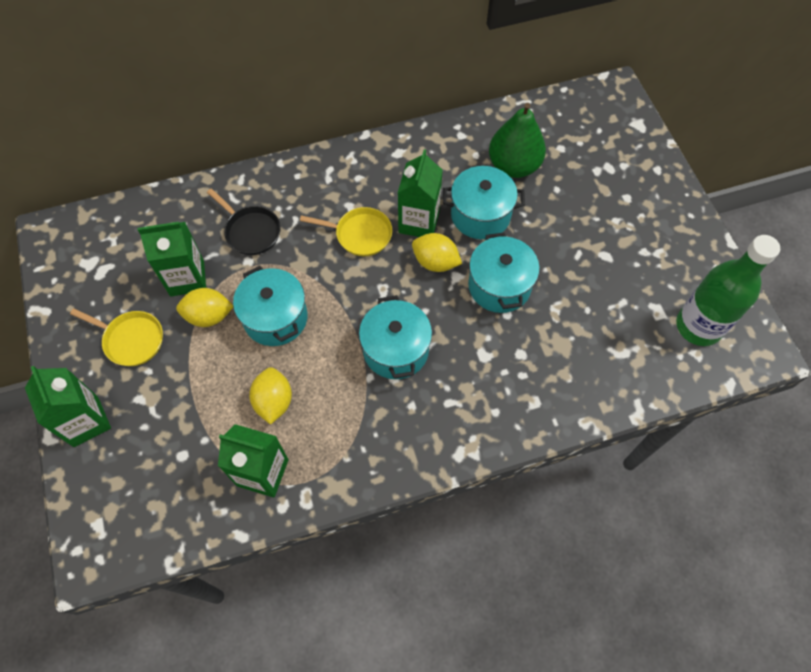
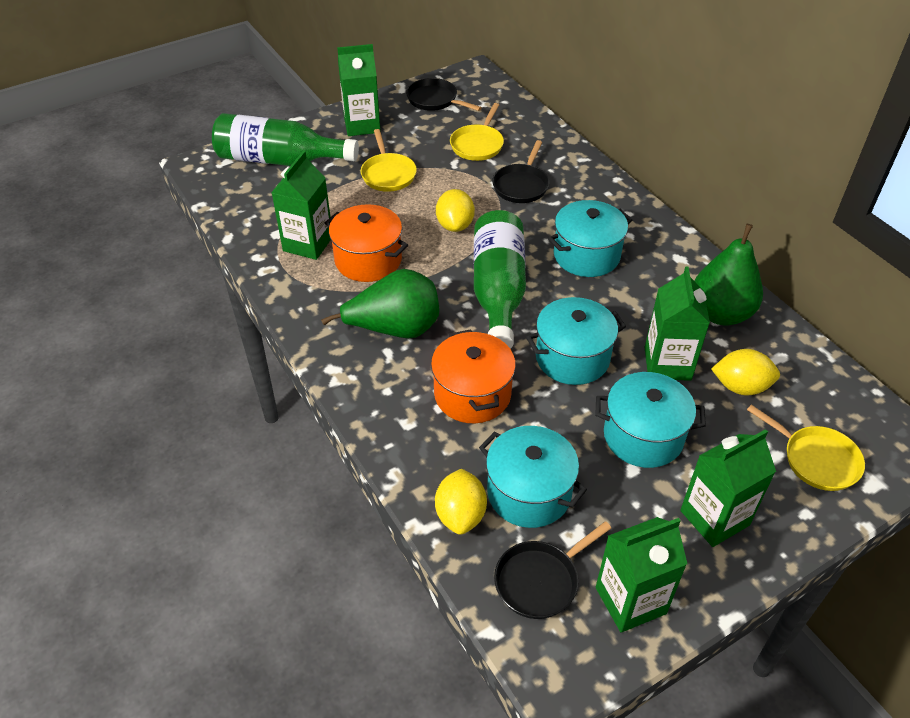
black pan: 1 -> 3
green bottle: 1 -> 2
green carton: 4 -> 5
green pear: 1 -> 2
orange pot: 0 -> 2
yellow pan: 2 -> 3

